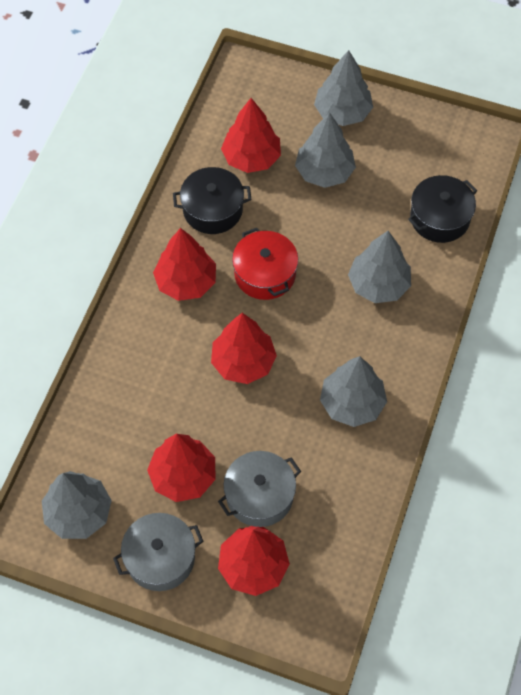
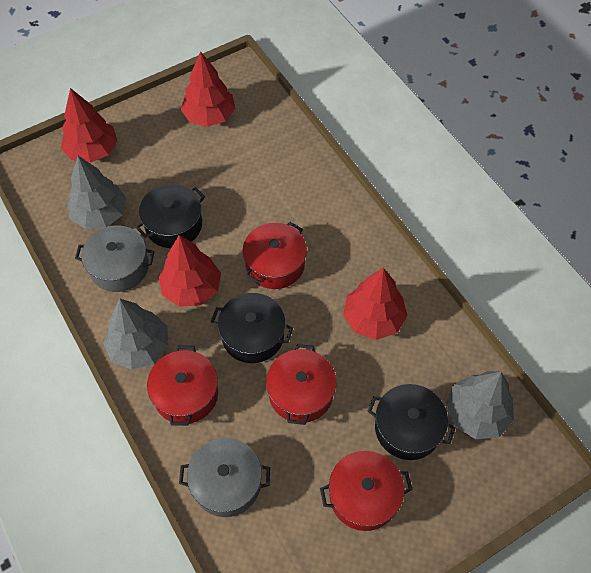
black pot: 2 -> 3
grey tree: 5 -> 3
red pot: 1 -> 4
red tree: 5 -> 4

